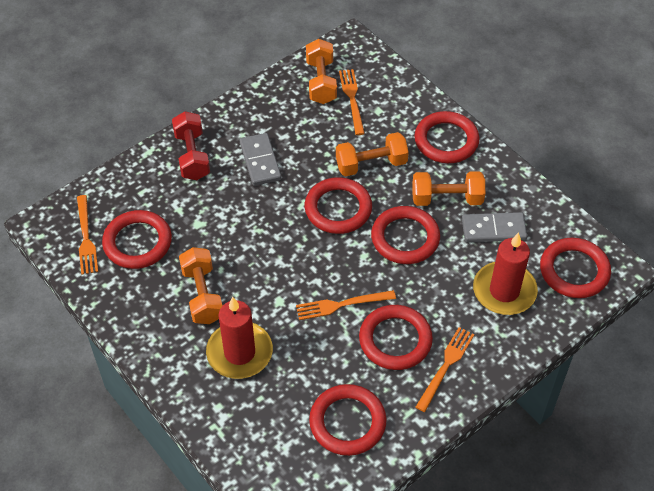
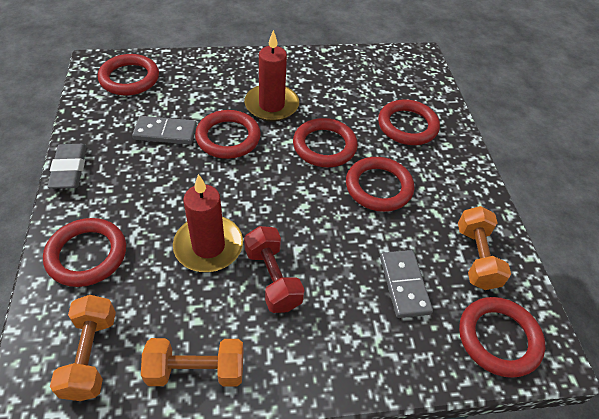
grey eraser: 0 -> 1
orange dumbbell: 4 -> 3
orange fork: 4 -> 0

